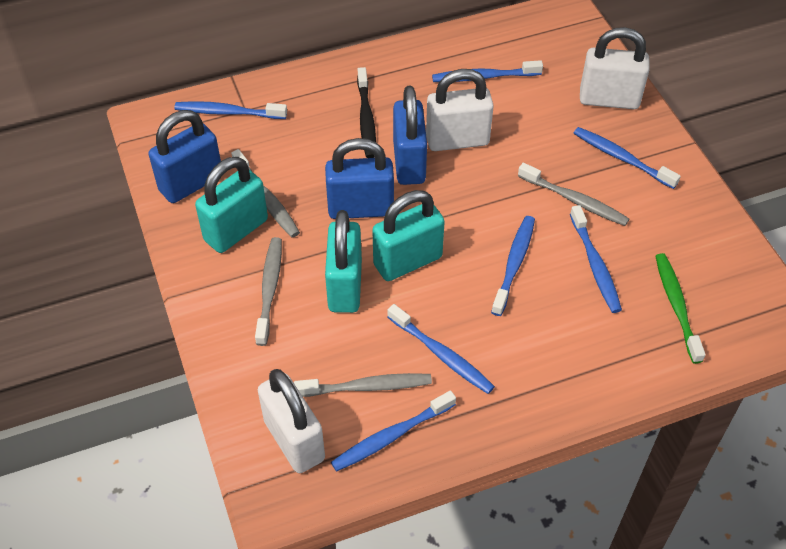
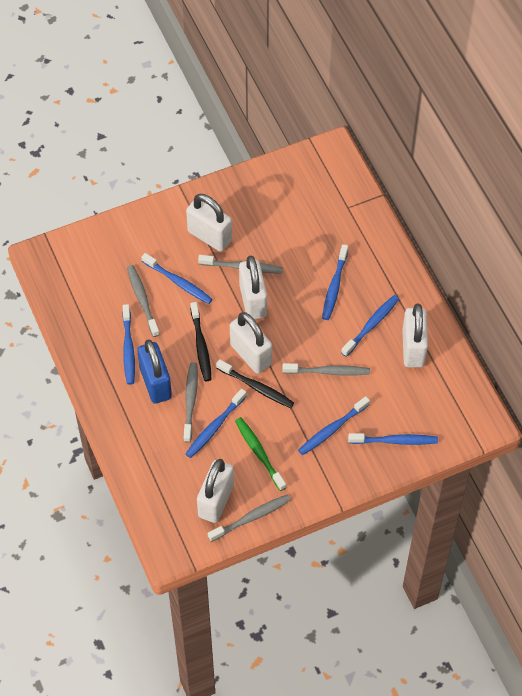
black toothbrush: 1 -> 2
blue padlock: 3 -> 1
grey toothbrush: 4 -> 5
turquoise padlock: 3 -> 0
white padlock: 3 -> 5

